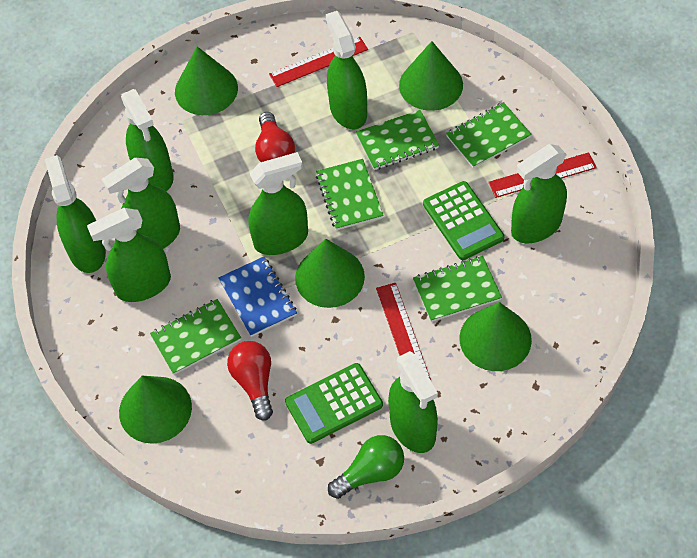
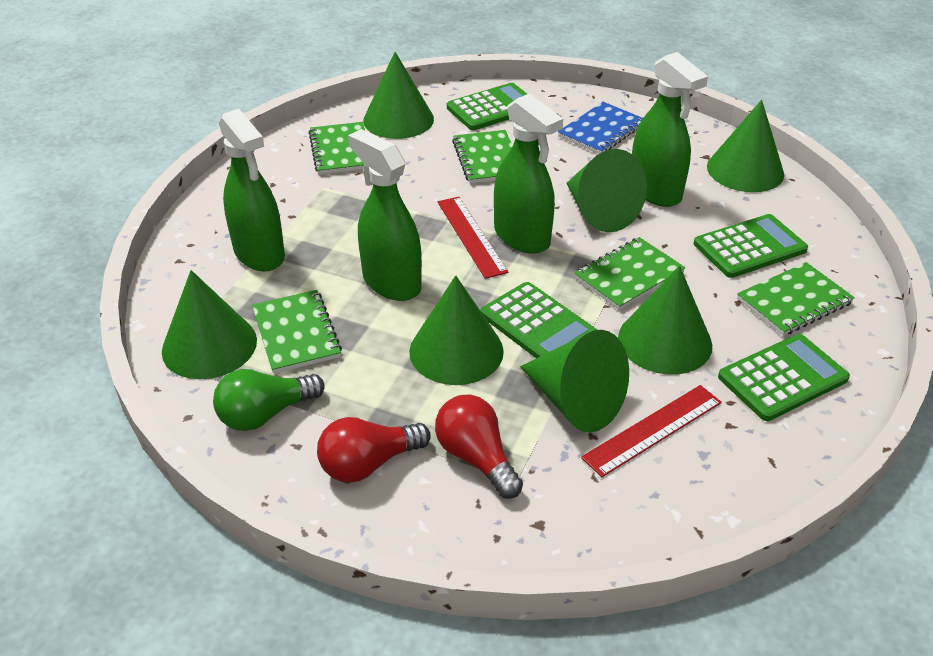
green calculator: 2 -> 4
green cone: 5 -> 7
green spray bottle: 8 -> 4
red ruler: 3 -> 2

